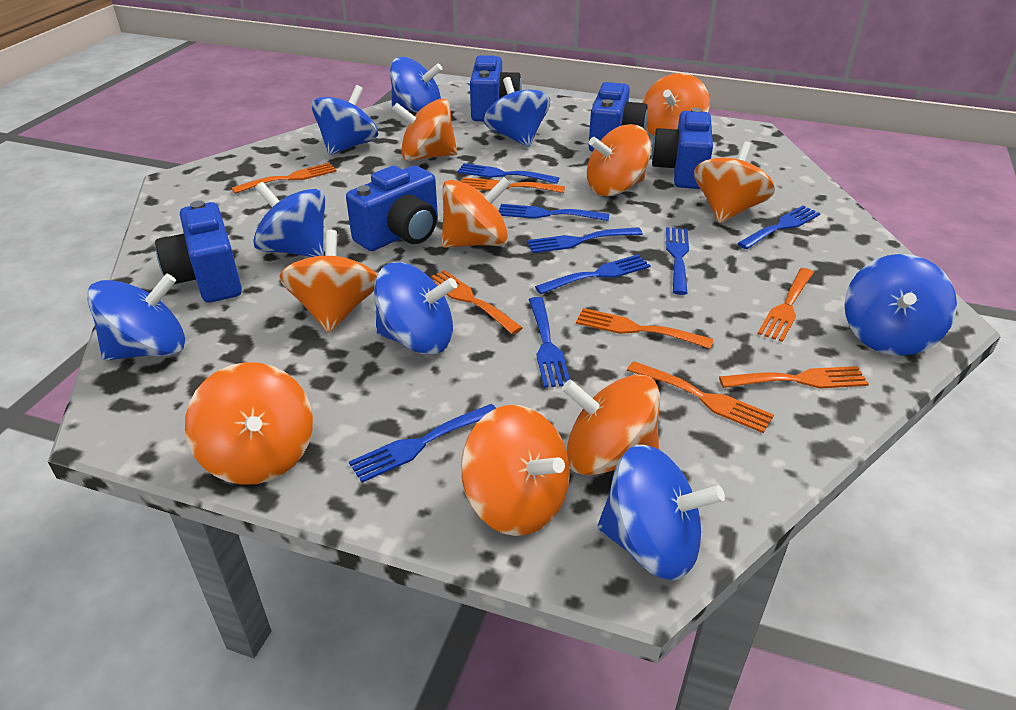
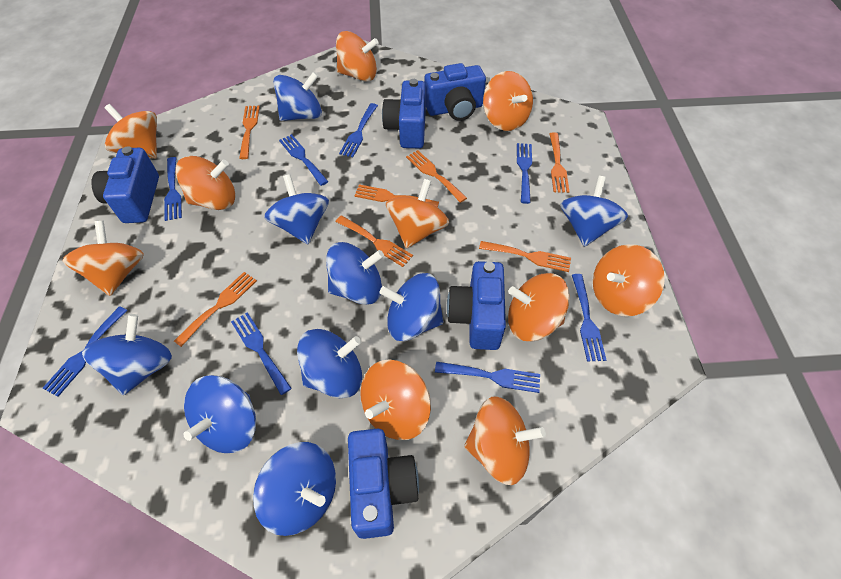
blue spinning top: 8 -> 9
orange spinning top: 9 -> 10

